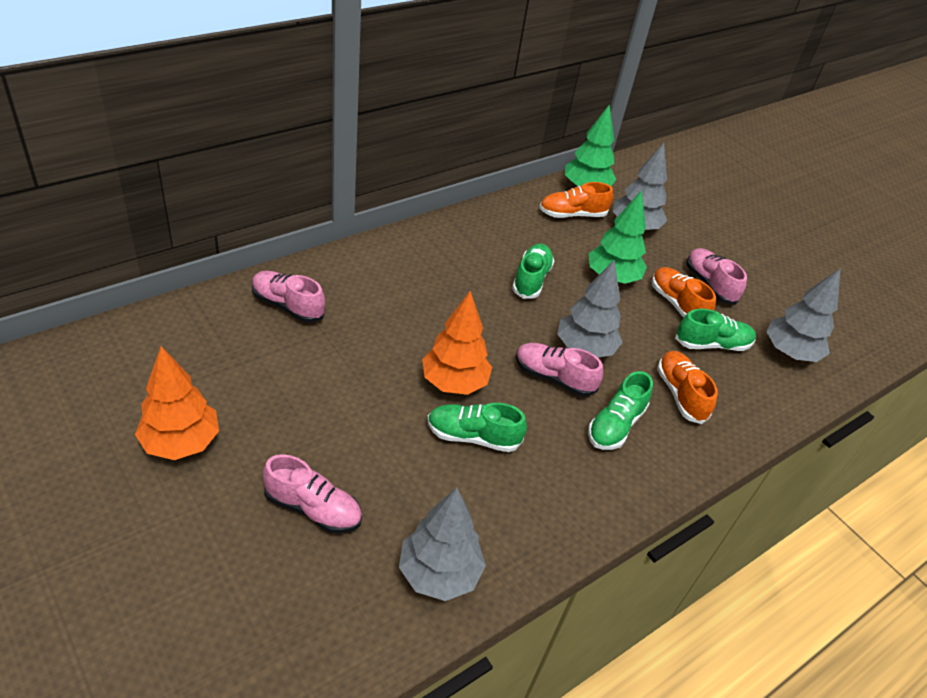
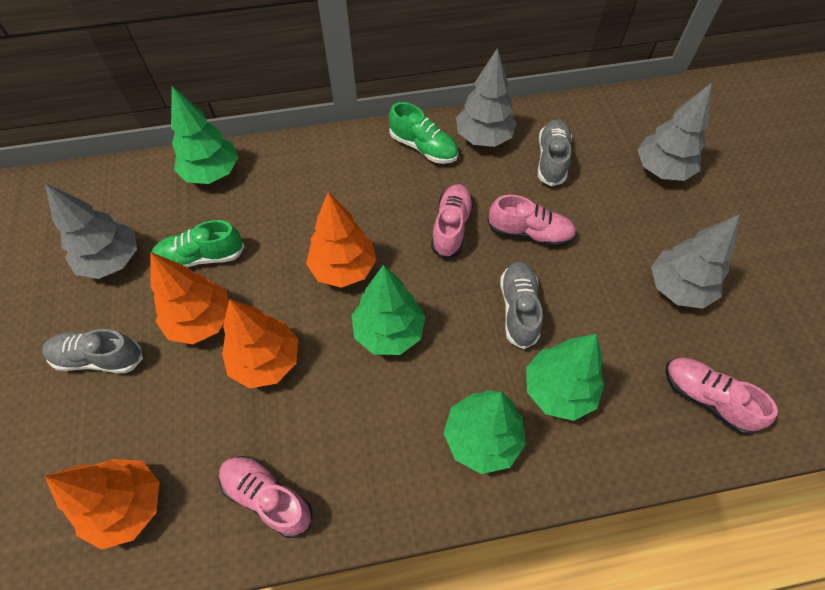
green shoe: 4 -> 2
green tree: 2 -> 4
grey shoe: 0 -> 3
orange shoe: 3 -> 0
orange tree: 2 -> 4

